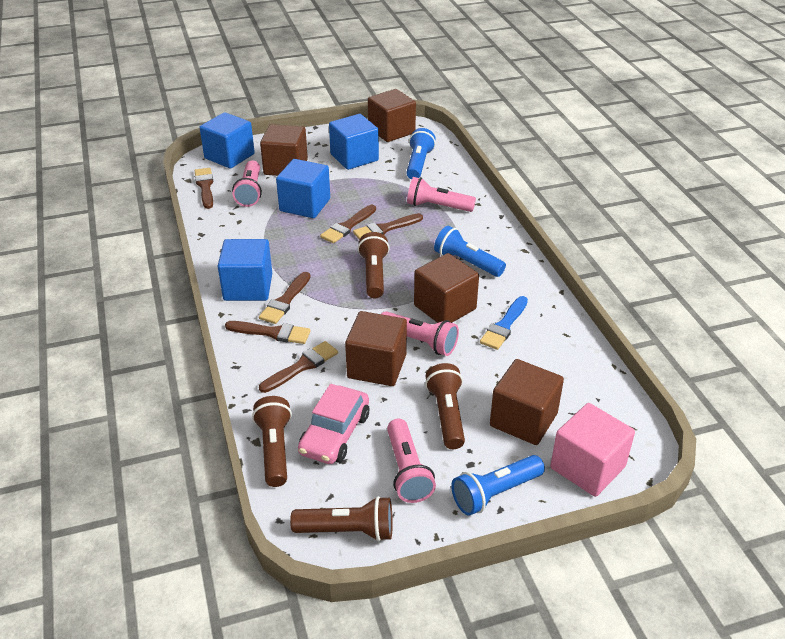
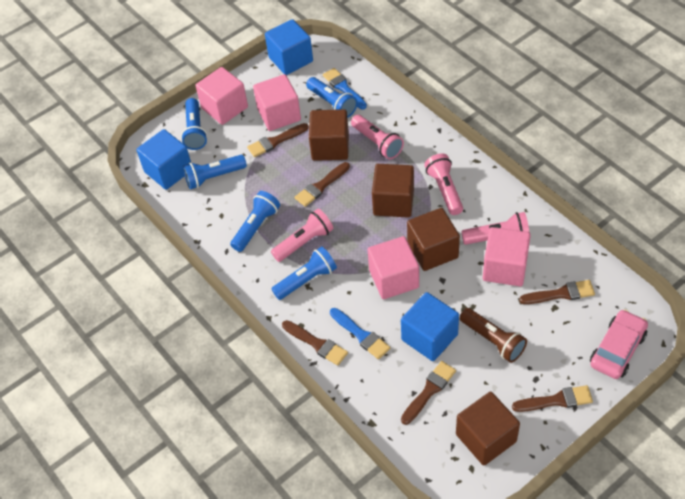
blue brush: 1 -> 2
blue cube: 4 -> 3
blue flashlight: 3 -> 5
brown cube: 5 -> 4
brown flashlight: 4 -> 1
pink cube: 1 -> 4

